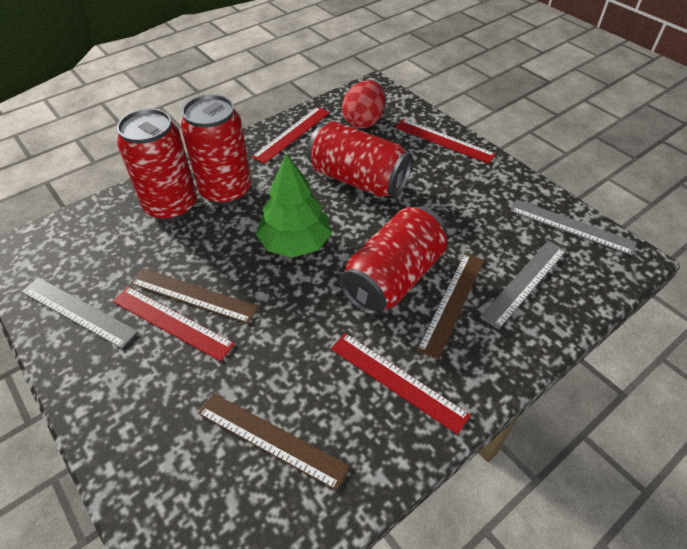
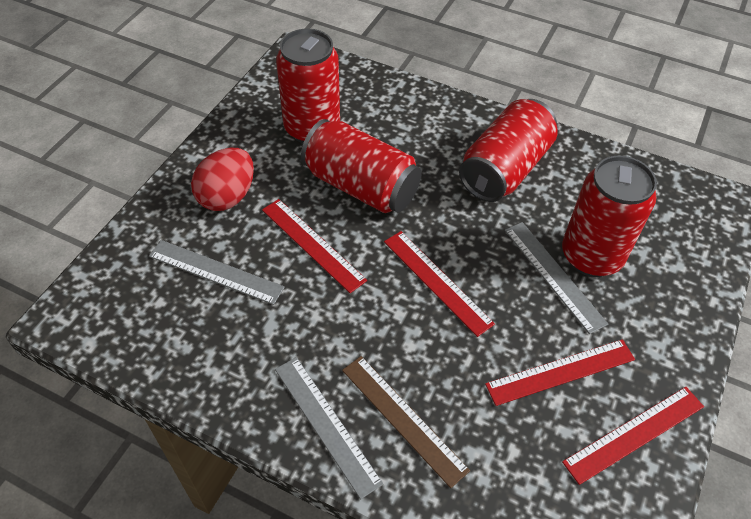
brown ruler: 3 -> 1
green tree: 1 -> 0

